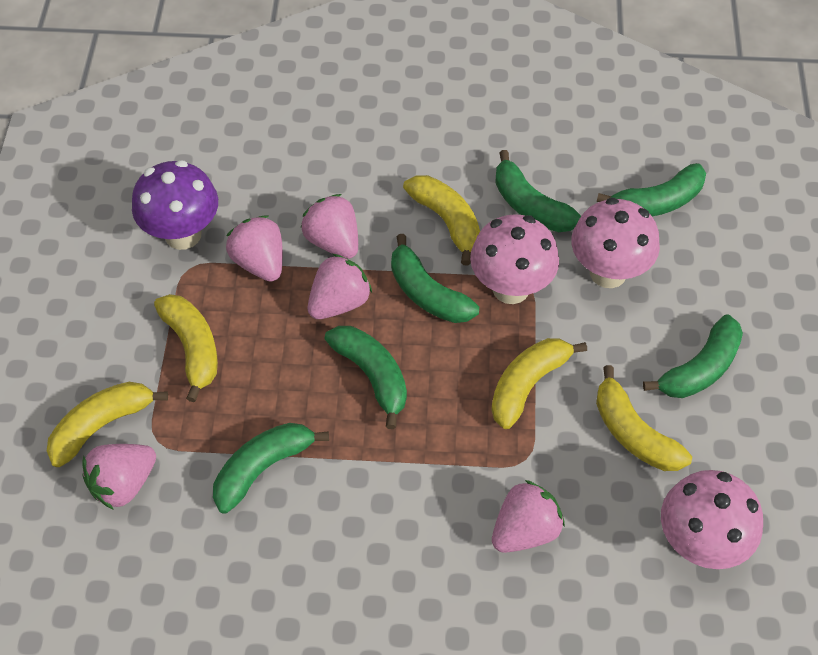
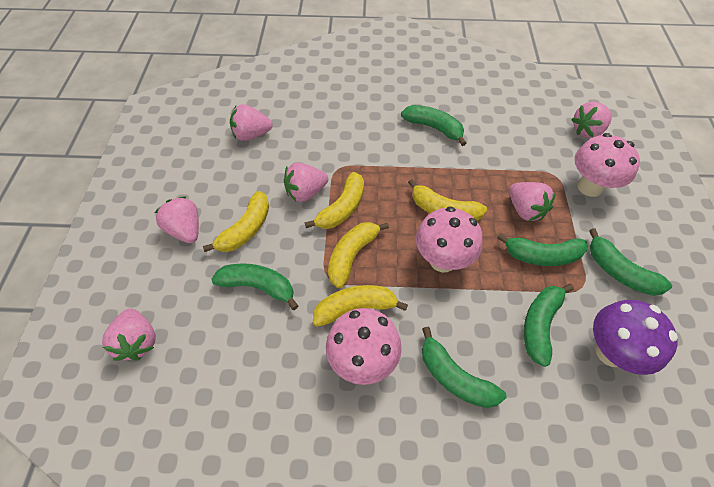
pink strawberry: 5 -> 6

